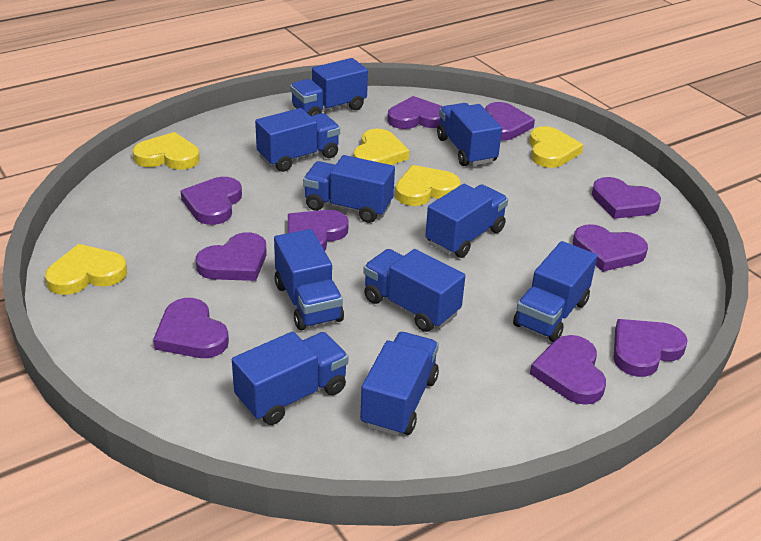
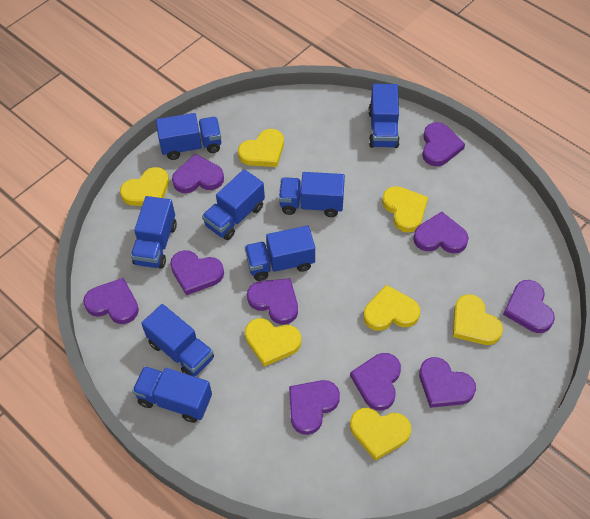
blue truck: 10 -> 8
yellow heart: 5 -> 7

